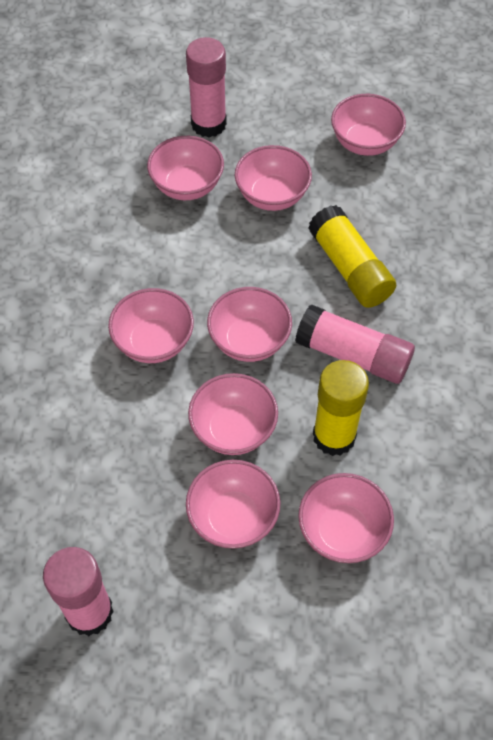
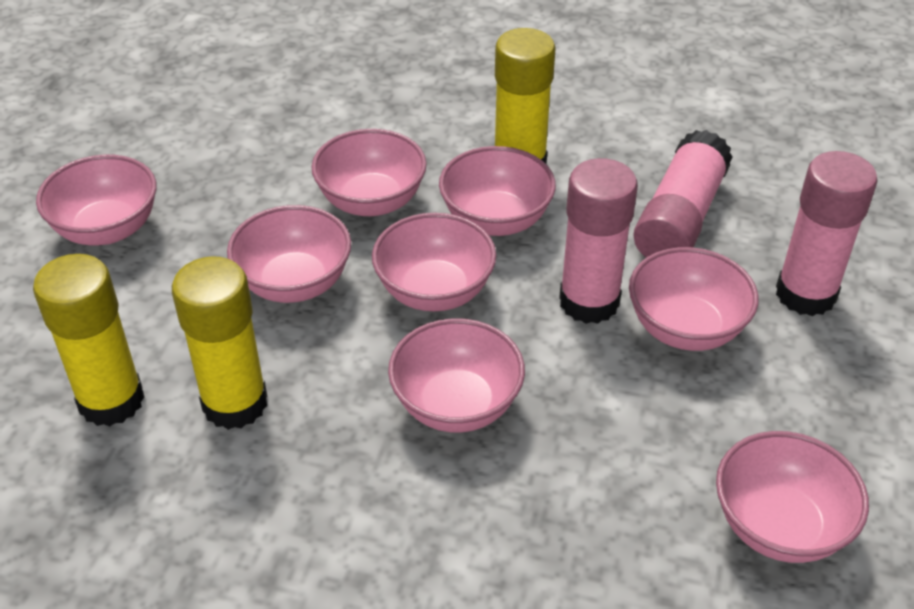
yellow glue stick: 2 -> 3

